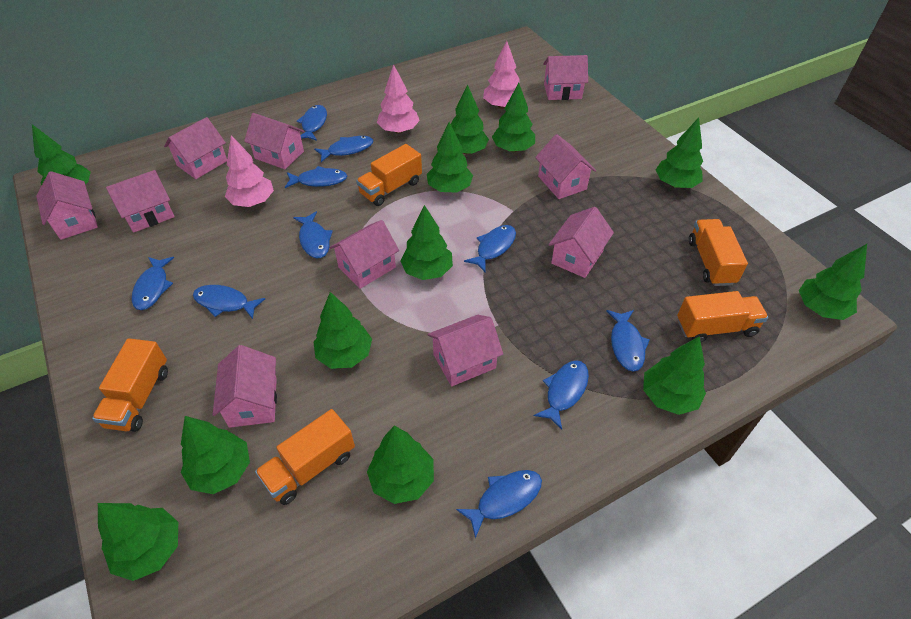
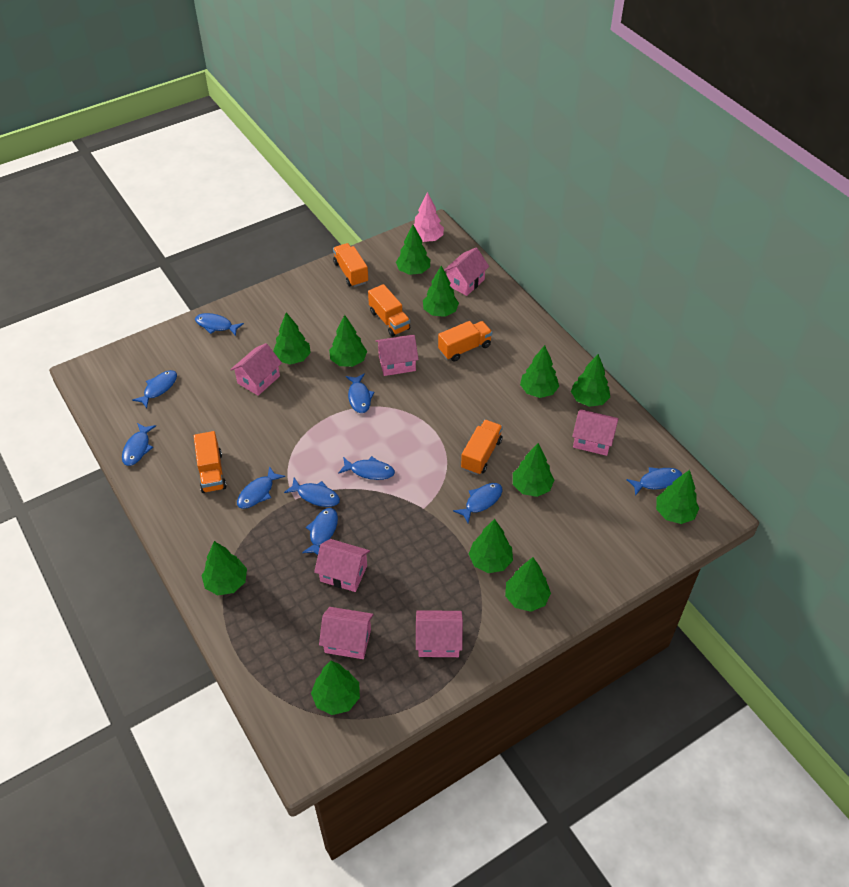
pink house: 10 -> 7
pink tree: 3 -> 1

